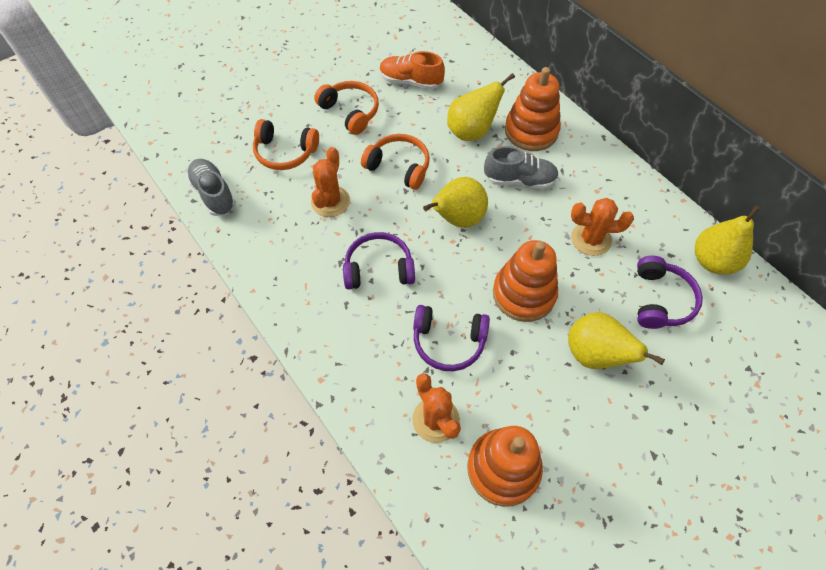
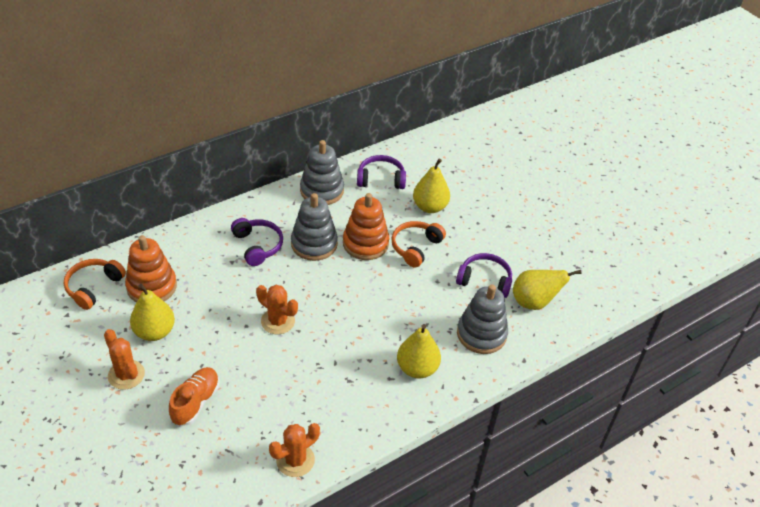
grey shoe: 2 -> 0
grey stacking toy: 0 -> 3
orange headphones: 3 -> 2
orange stacking toy: 3 -> 2

